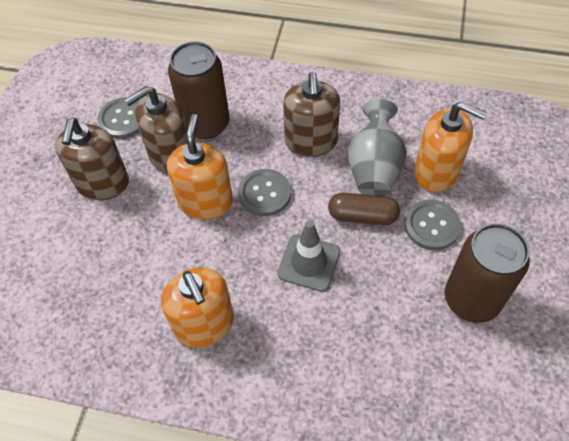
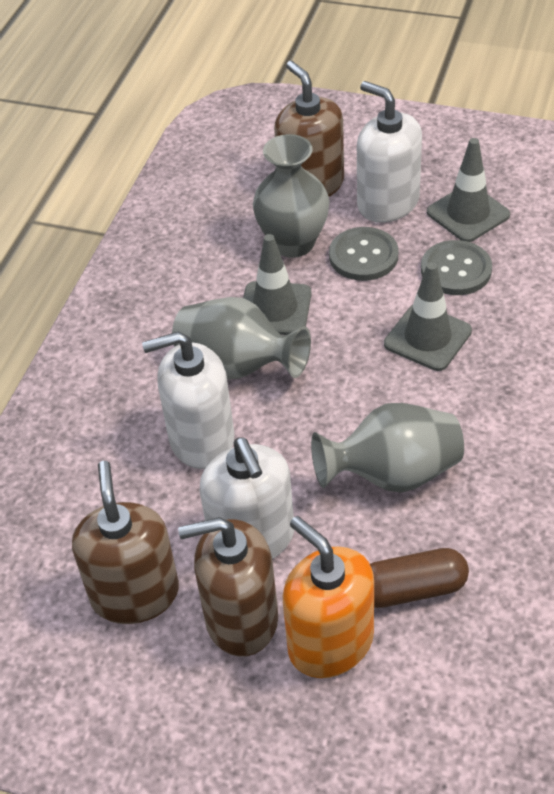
brown can: 2 -> 0
grey button: 3 -> 2
grey traffic cone: 1 -> 3
grey vase: 1 -> 3
orange soap dispenser: 3 -> 1
white soap dispenser: 0 -> 3

